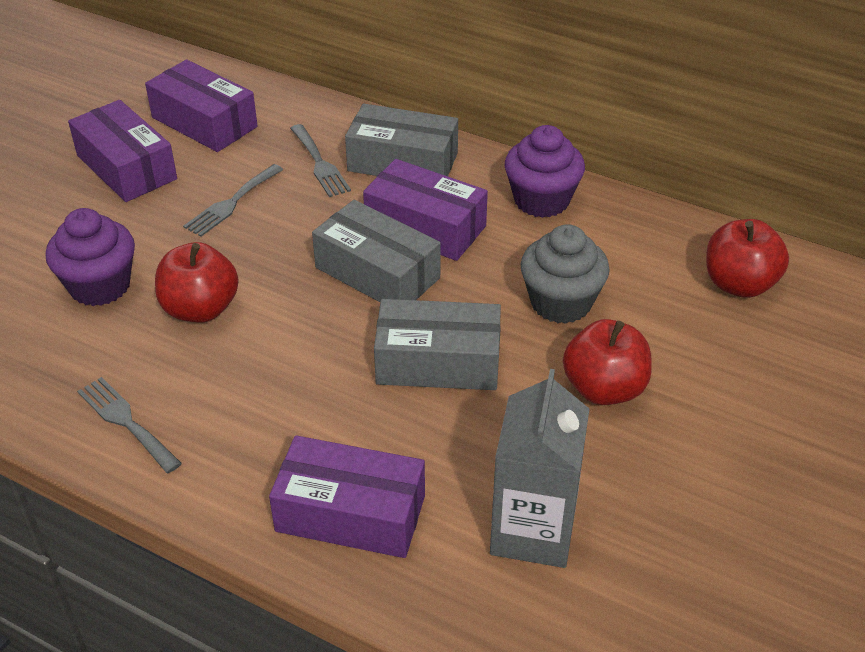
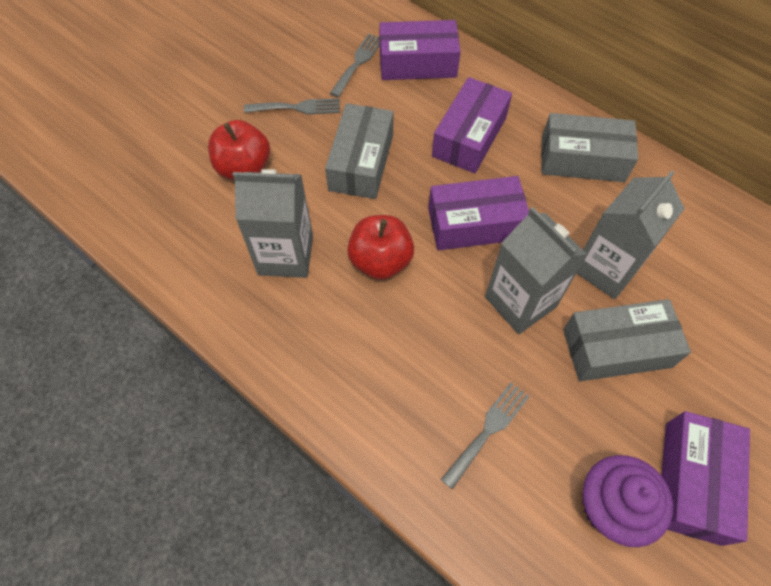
grey carton: 1 -> 3
grey cupcake: 1 -> 0
purple cupcake: 2 -> 1
red apple: 3 -> 2

